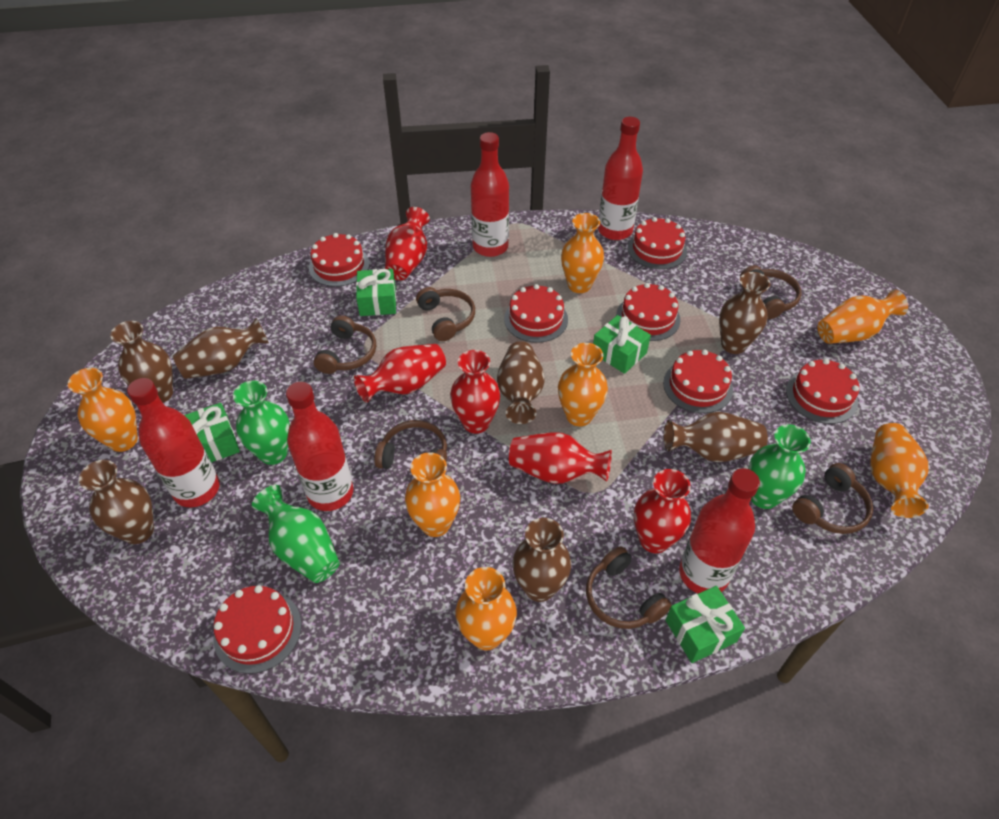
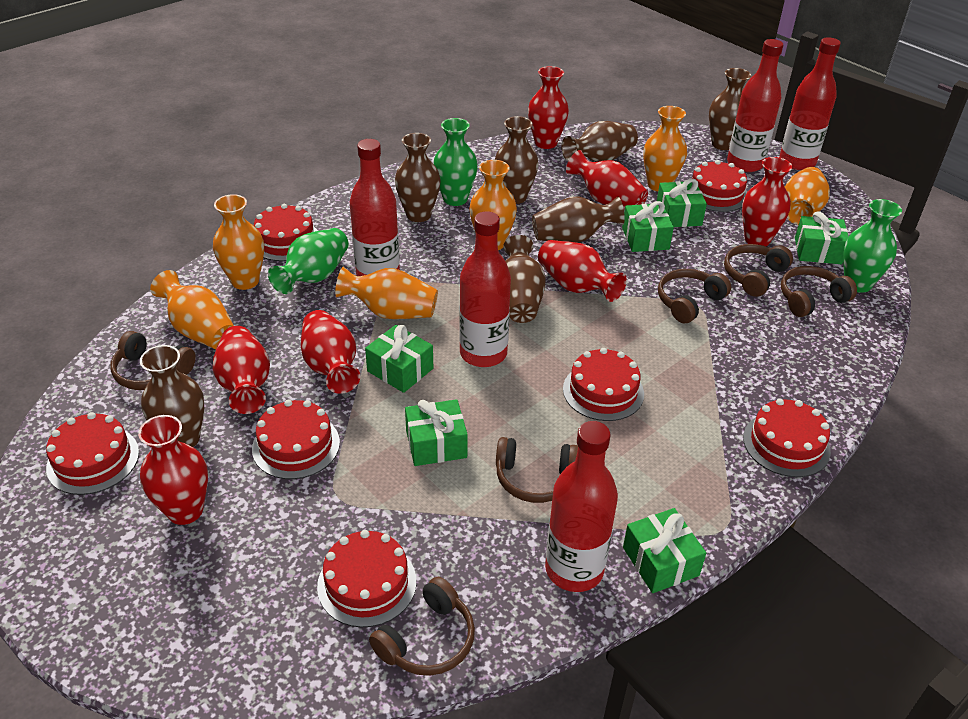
green gift: 4 -> 6
orange vase: 7 -> 6
red vase: 5 -> 7

